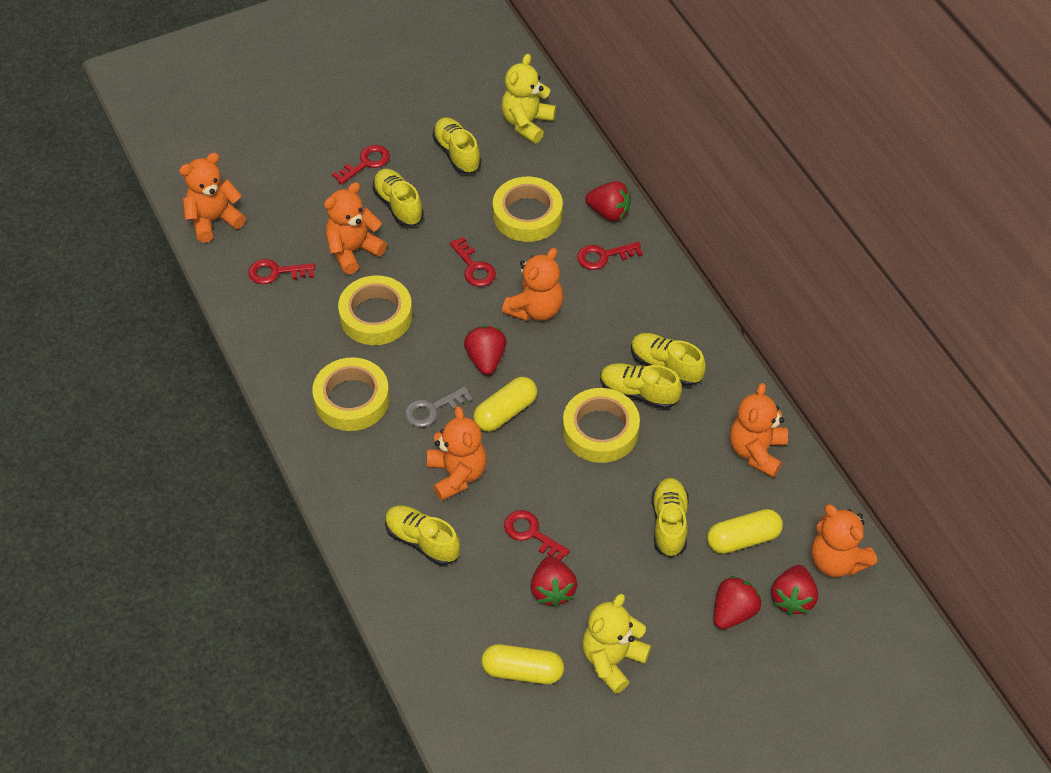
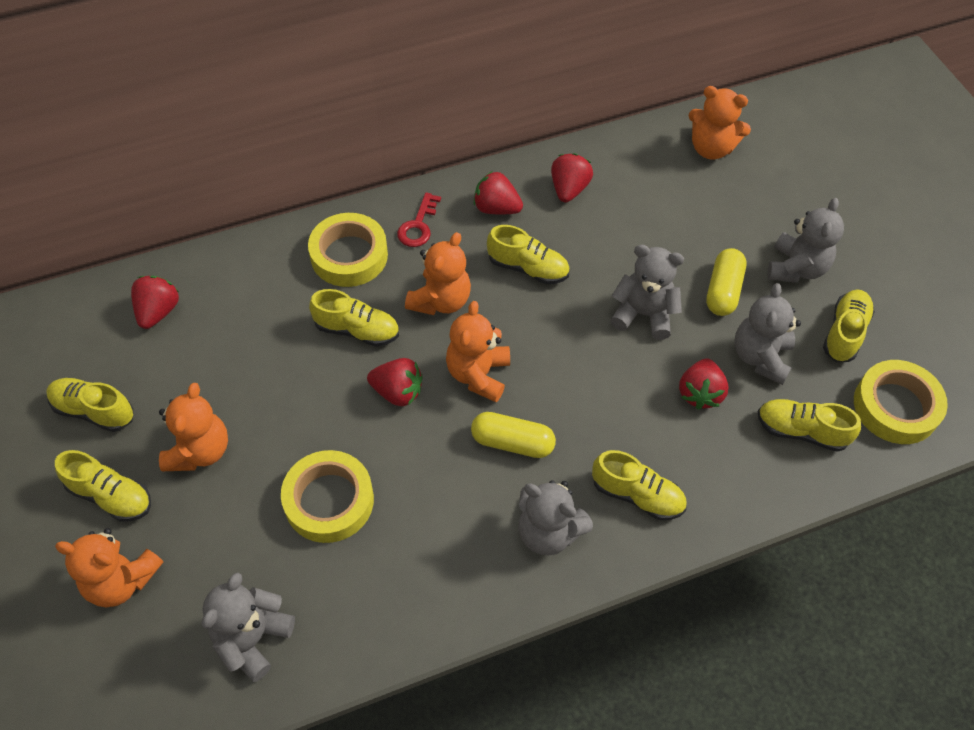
grey key: 1 -> 0
grey teddy bear: 0 -> 5
orange teddy bear: 6 -> 5
red key: 5 -> 1
yellow capsule: 3 -> 2
yellow shoe: 6 -> 7
yellow tape: 4 -> 3
yellow teddy bear: 2 -> 0

